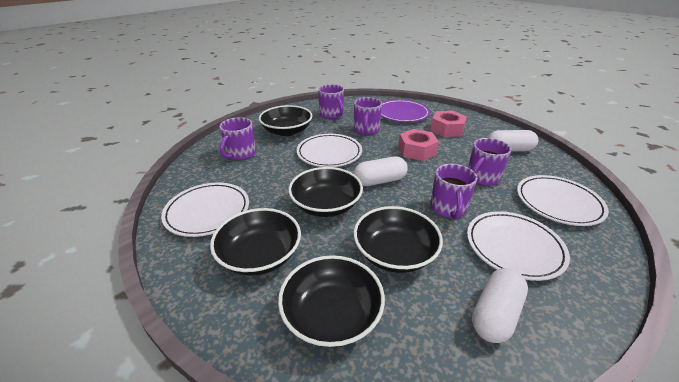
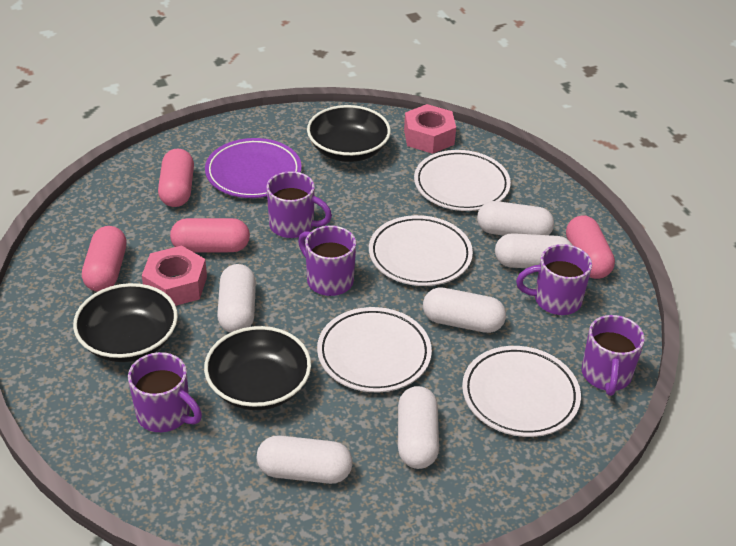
black bowl: 5 -> 3
pink capsule: 0 -> 4
white capsule: 3 -> 6

